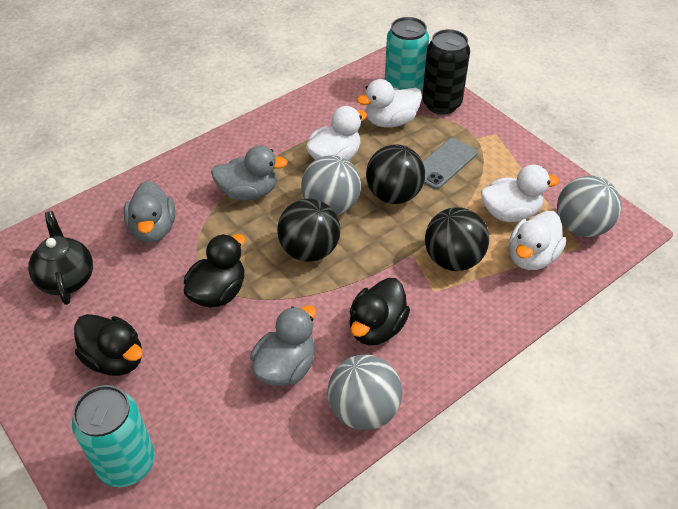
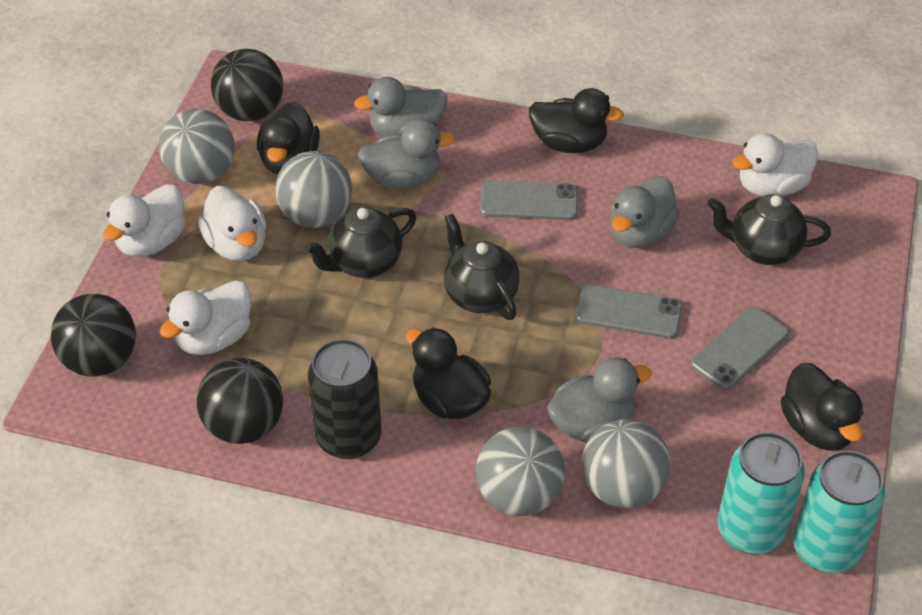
black duck: 3 -> 4
black teapot: 1 -> 3
grey ball: 3 -> 4
grey duck: 3 -> 4
grey phone: 1 -> 3

